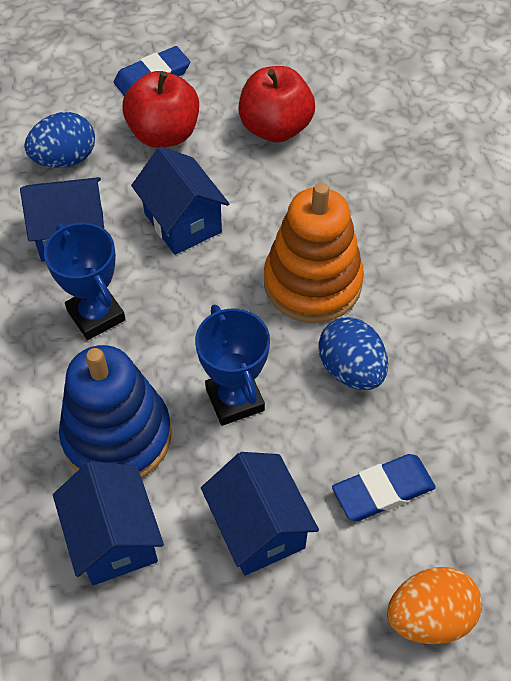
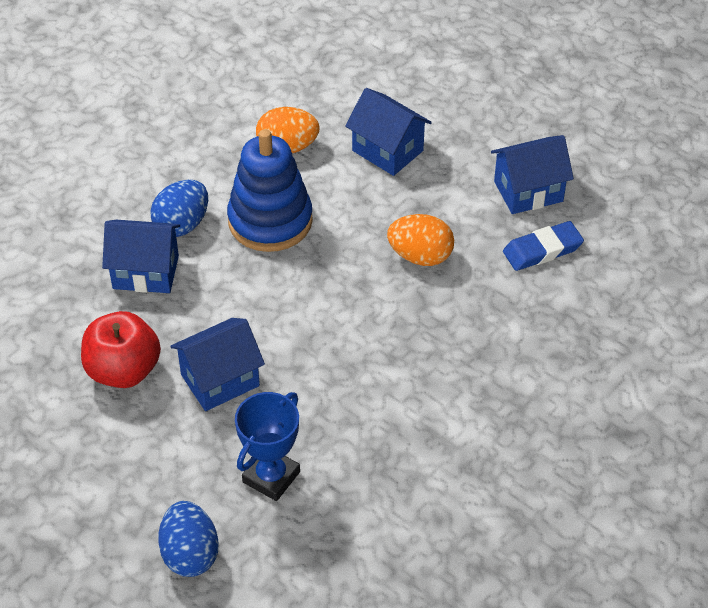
blue eraser: 2 -> 1
blue trophy: 2 -> 1
orange egg: 1 -> 2
orange stacking toy: 1 -> 0
red apple: 2 -> 1

